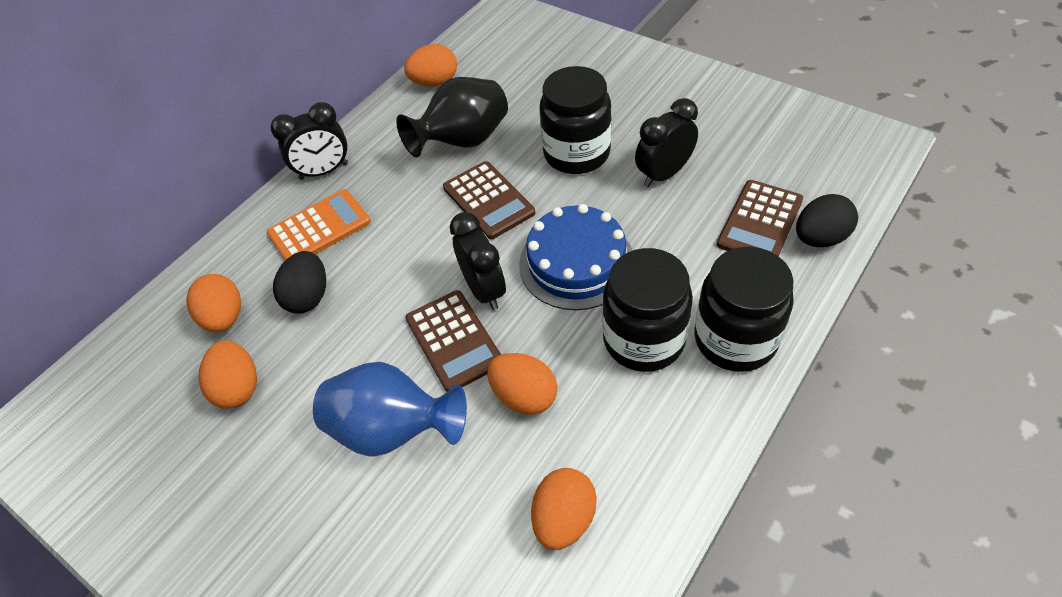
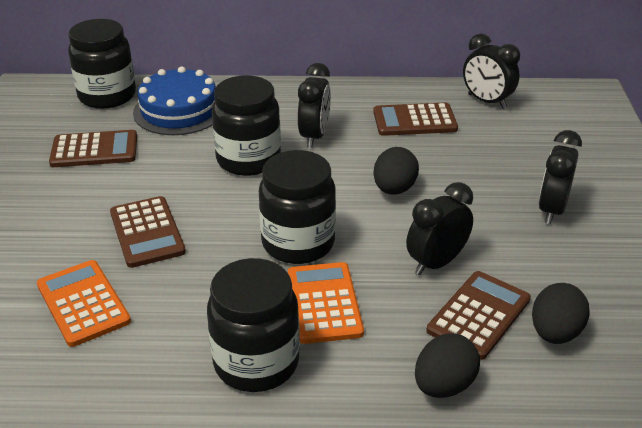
black clock: 3 -> 4
black egg: 2 -> 3
black jar: 3 -> 4
black vase: 1 -> 0
blue vase: 1 -> 0
brown calculator: 3 -> 4
orange calculator: 1 -> 2
orange egg: 5 -> 0

